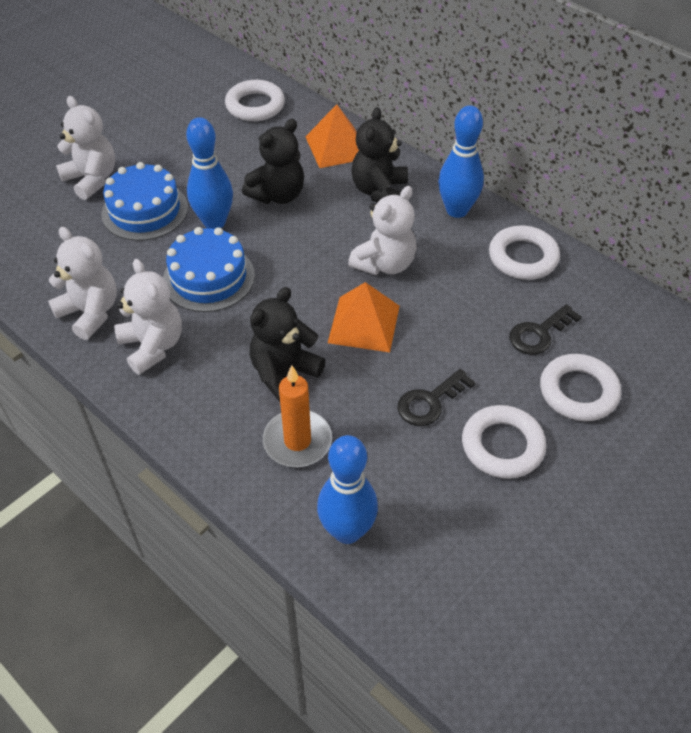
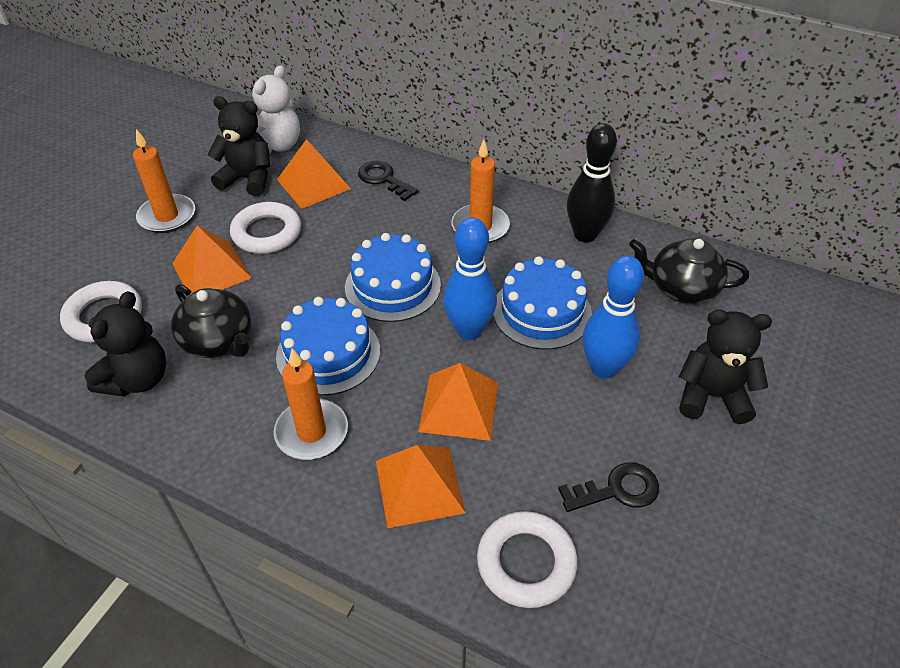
black bowling pin: 0 -> 1
black teapot: 0 -> 2
blue bowling pin: 3 -> 2
blue cake: 2 -> 3
orange candle: 1 -> 3
orange pyramid: 2 -> 4
white ring: 4 -> 3
white teddy bear: 4 -> 1

